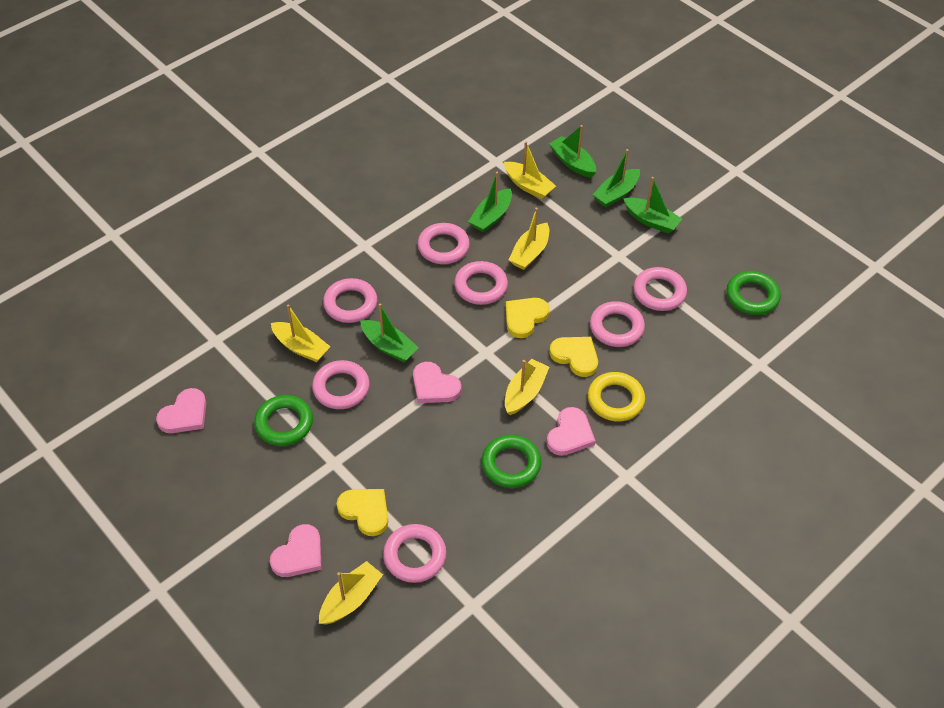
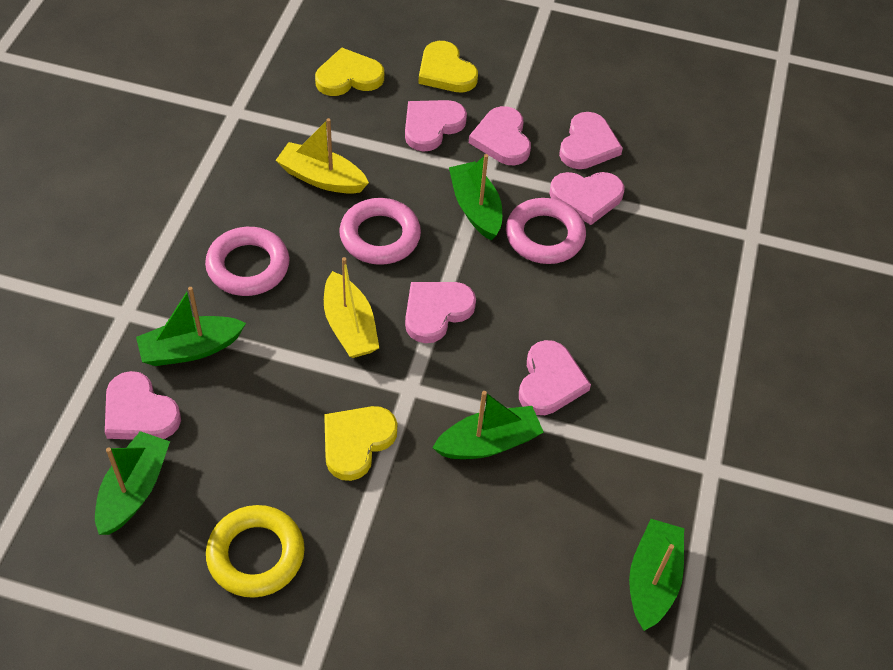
green ring: 3 -> 0
pink heart: 4 -> 7
pink ring: 7 -> 3
yellow boat: 5 -> 2

